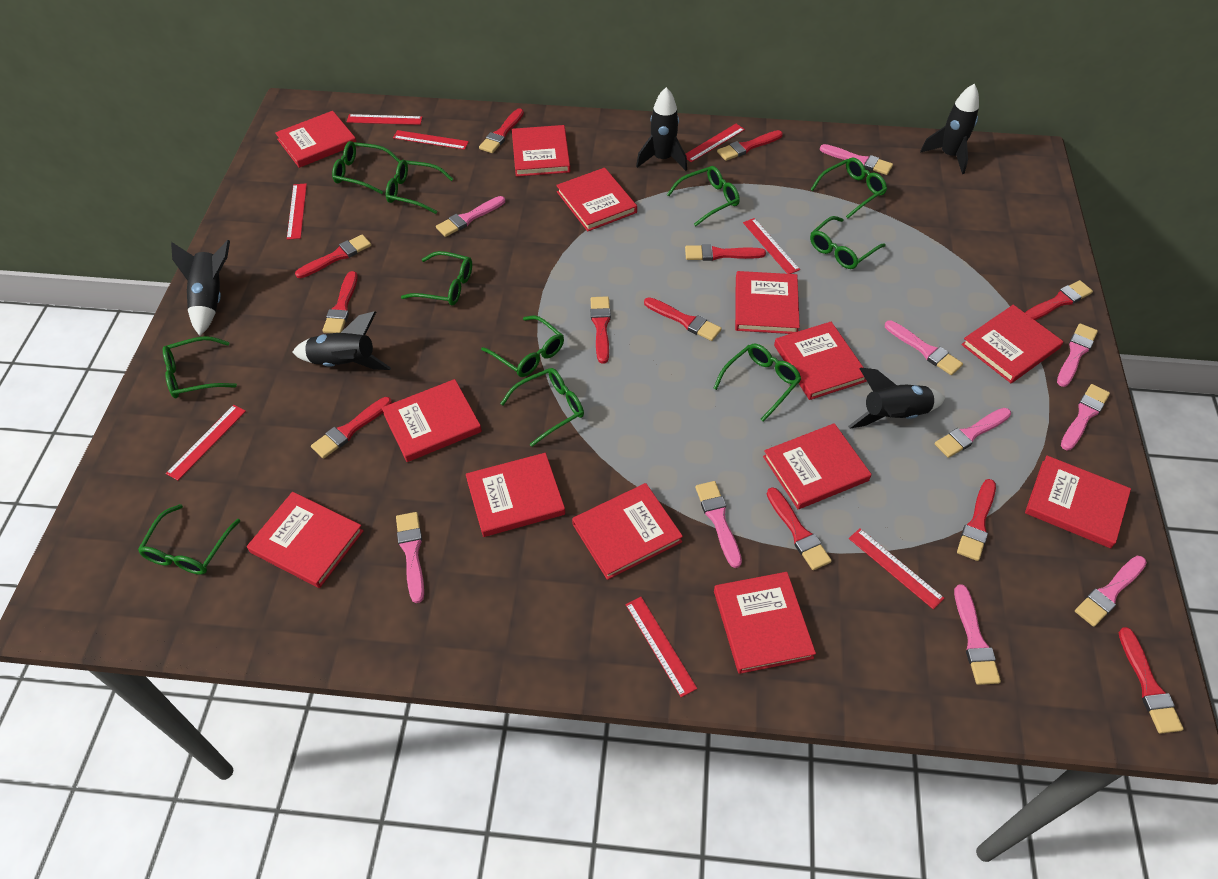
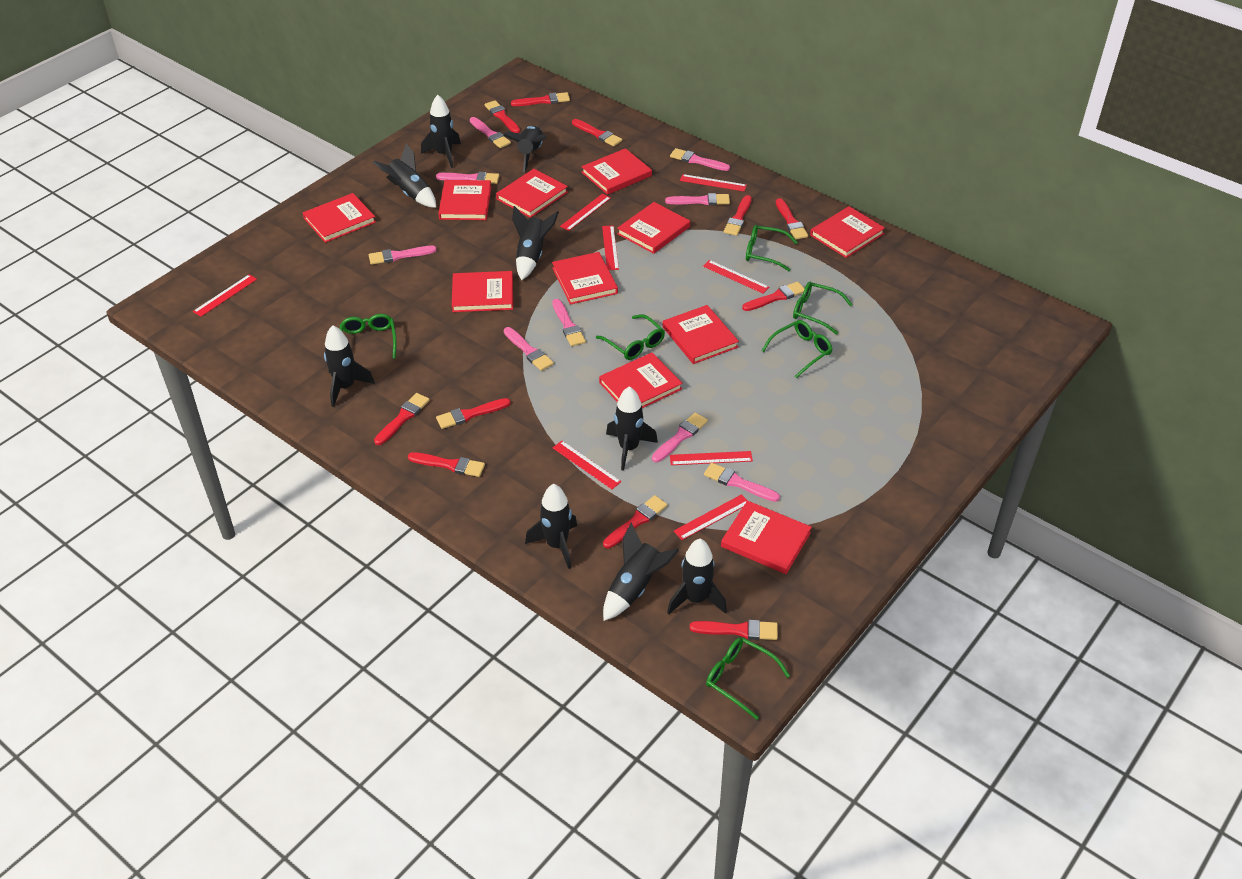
black rocket: 5 -> 9
green glasses: 11 -> 6
pink brush: 10 -> 9
red book: 13 -> 11
red brush: 12 -> 11

